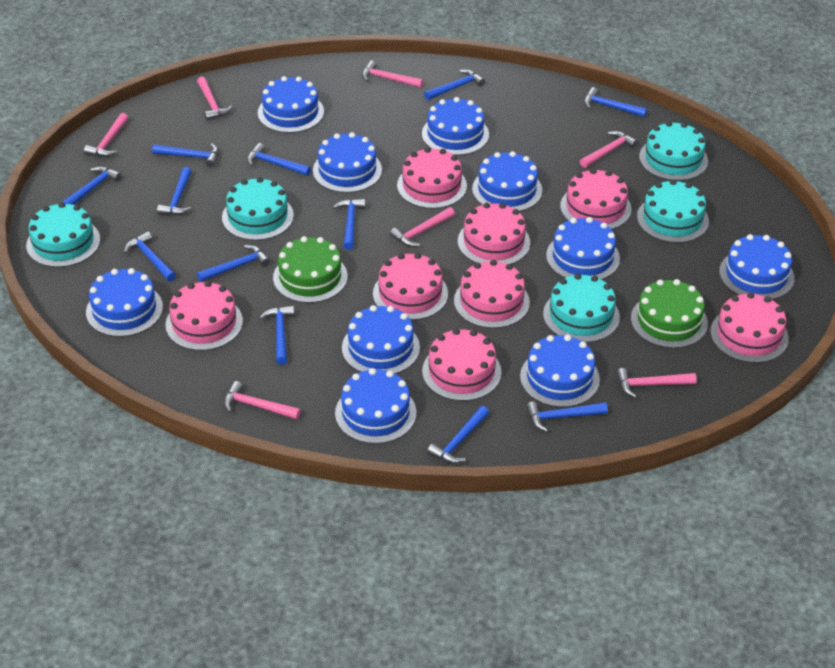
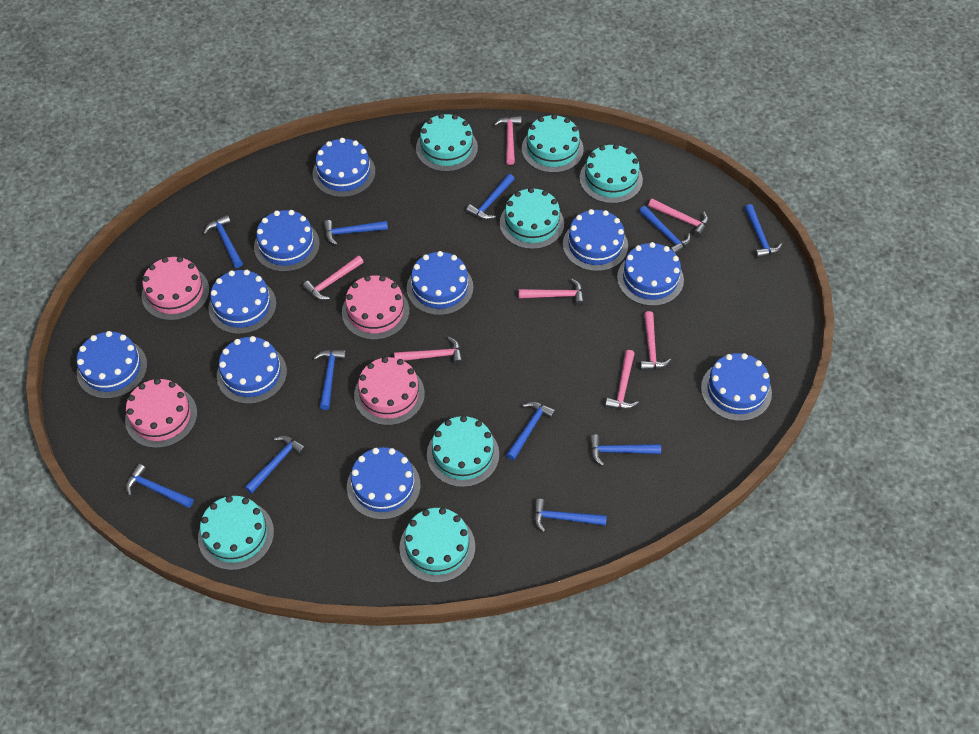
blue hammer: 12 -> 11
green cake: 2 -> 0
pink cake: 8 -> 4
turquoise cake: 5 -> 7

